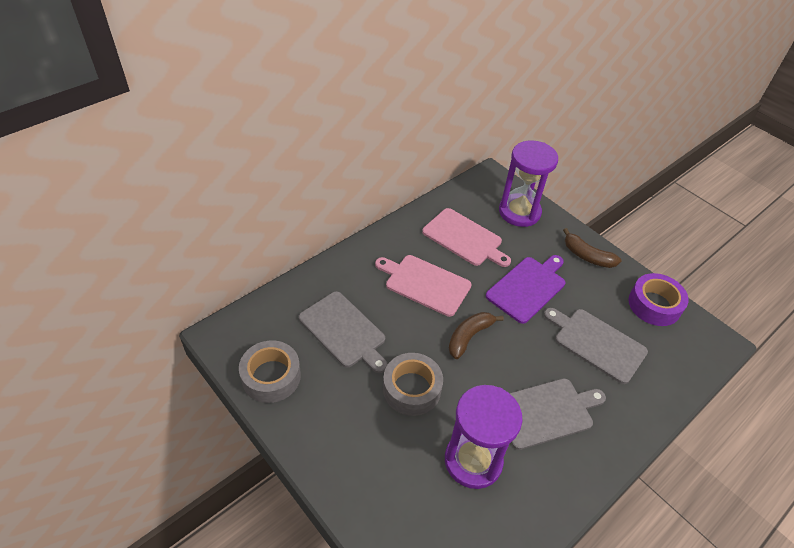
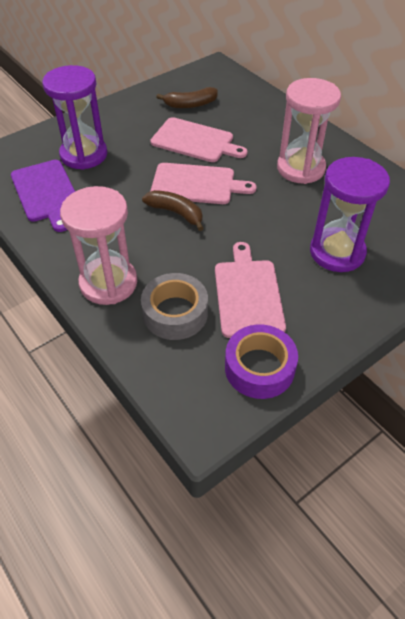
grey cutting board: 3 -> 0
grey tape: 2 -> 1
pink cutting board: 2 -> 3
pink hourglass: 0 -> 2

